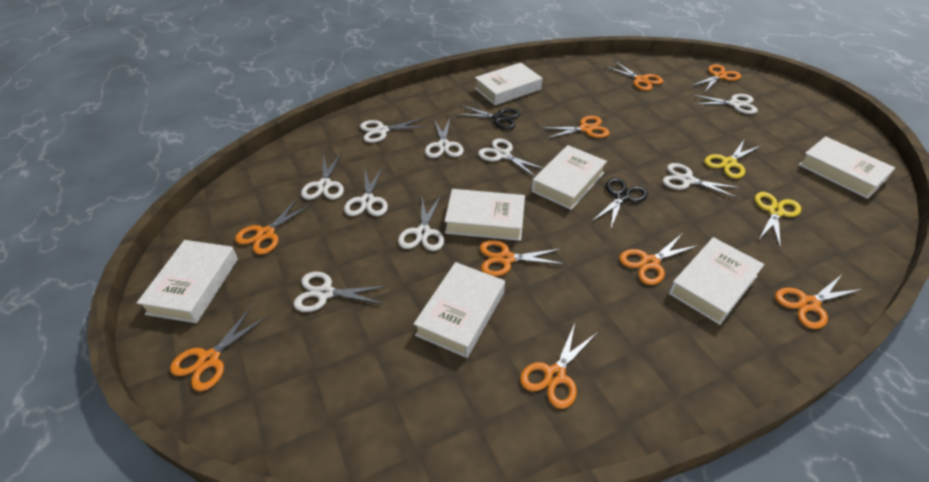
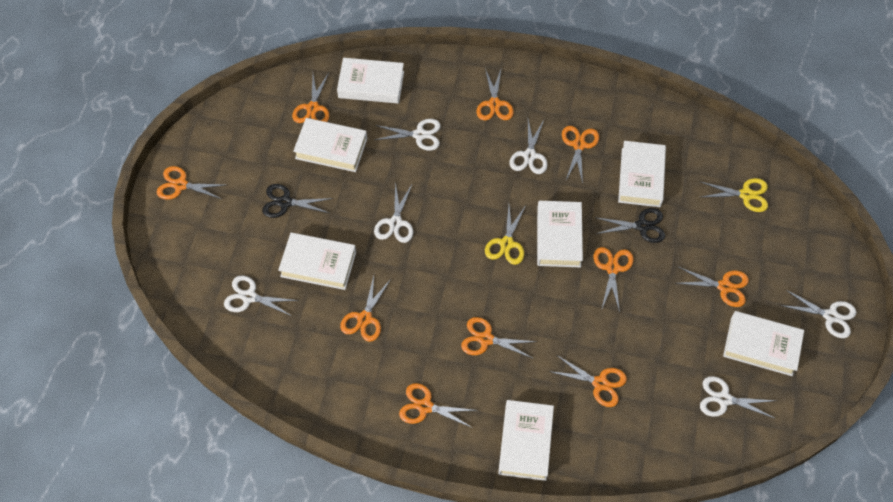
orange scissors: 9 -> 10
white scissors: 9 -> 6

